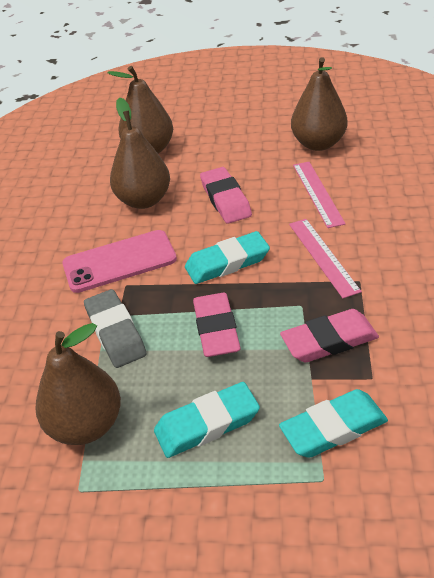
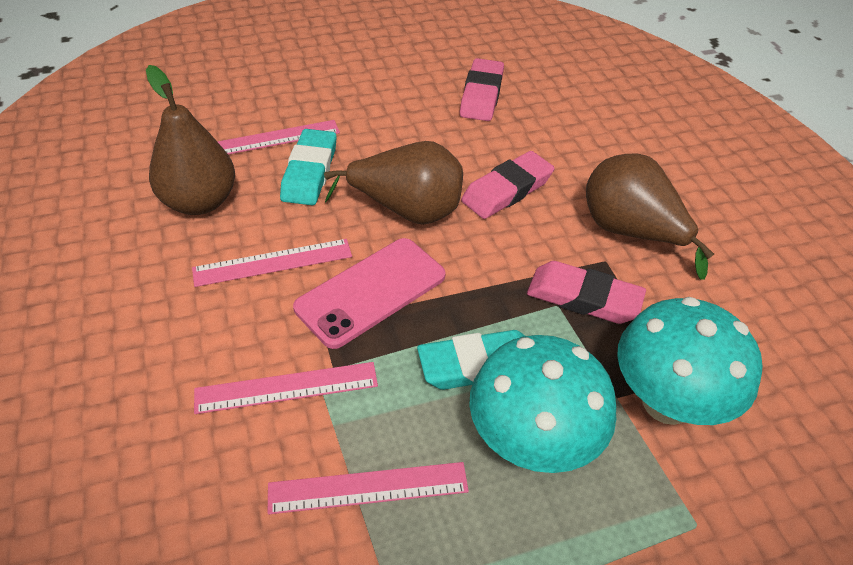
brown pear: 4 -> 3
grey eraser: 1 -> 0
pink ruler: 2 -> 4
turquoise eraser: 3 -> 2
turquoise mushroom: 0 -> 2

